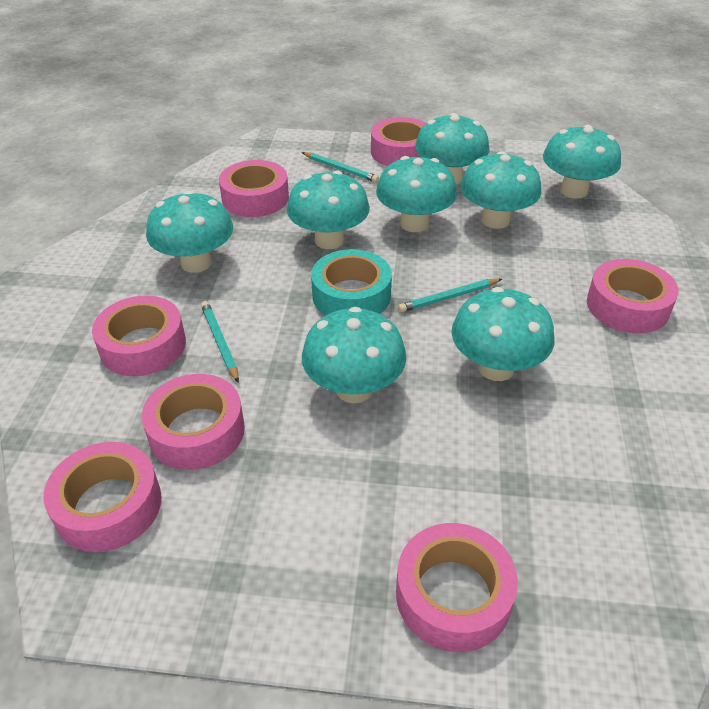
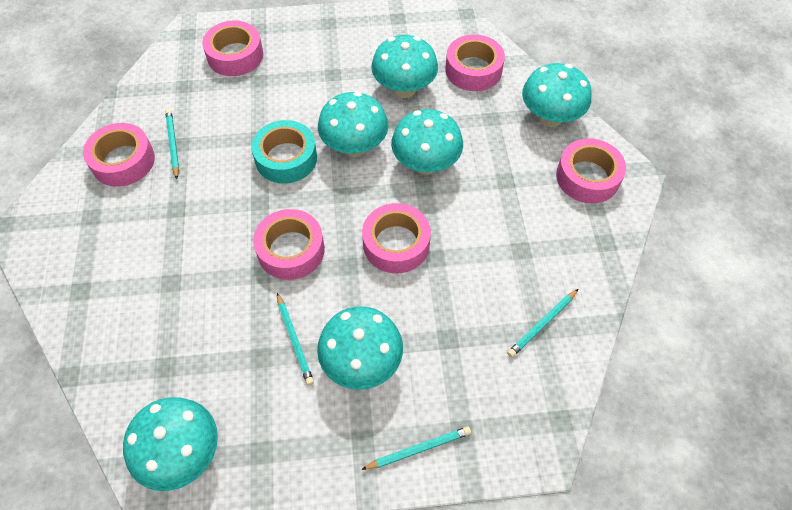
pink tape: 7 -> 6
turquoise mushroom: 8 -> 6
turquoise pencil: 3 -> 4

